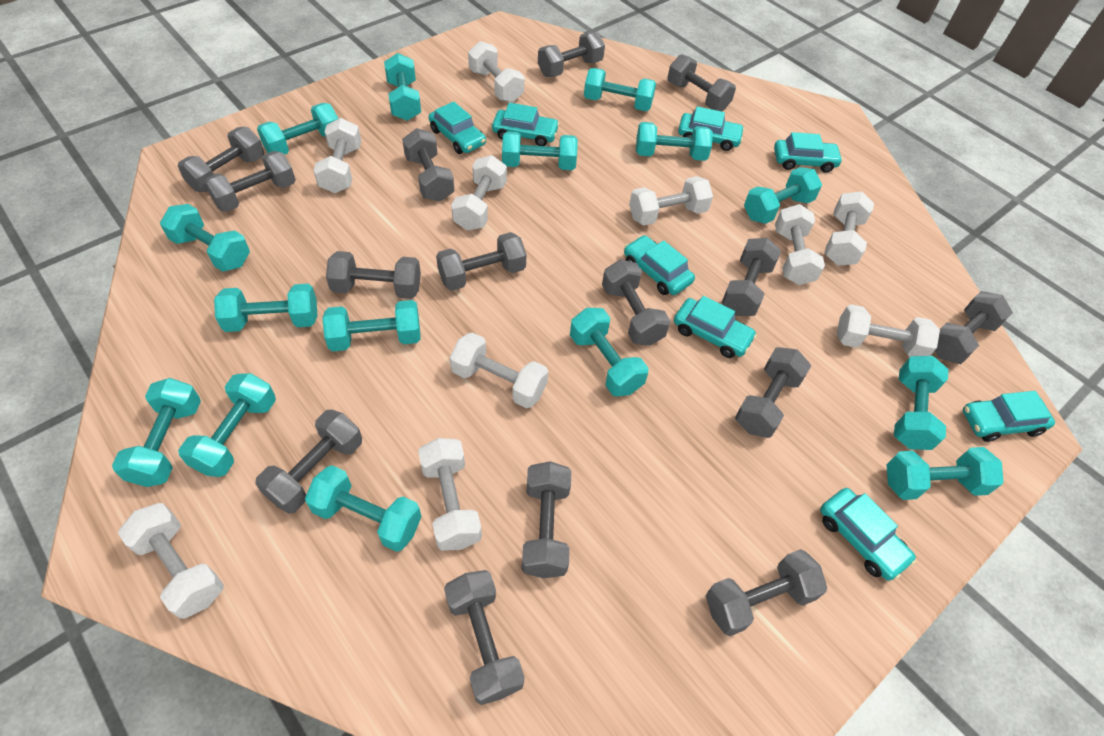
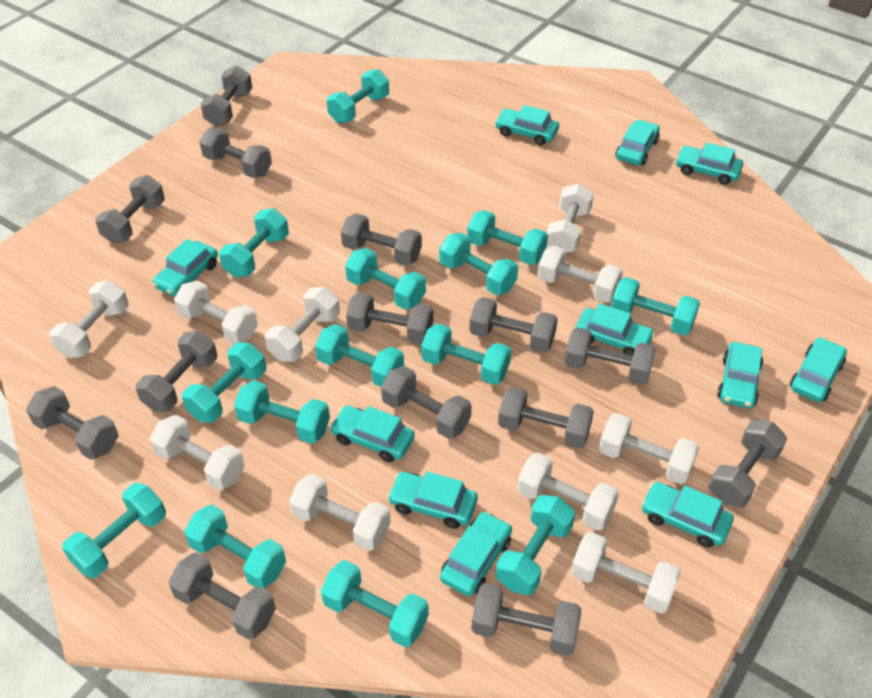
grey dumbbell: 15 -> 14
turquoise car: 8 -> 11
turquoise dumbbell: 15 -> 14

